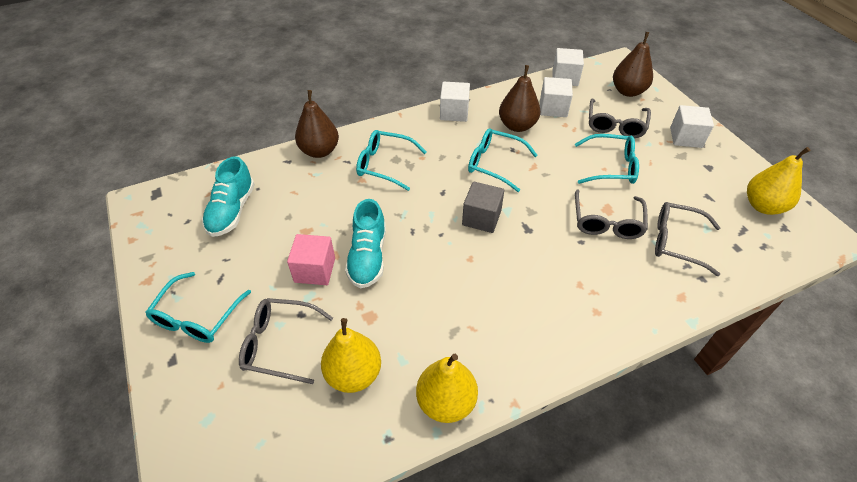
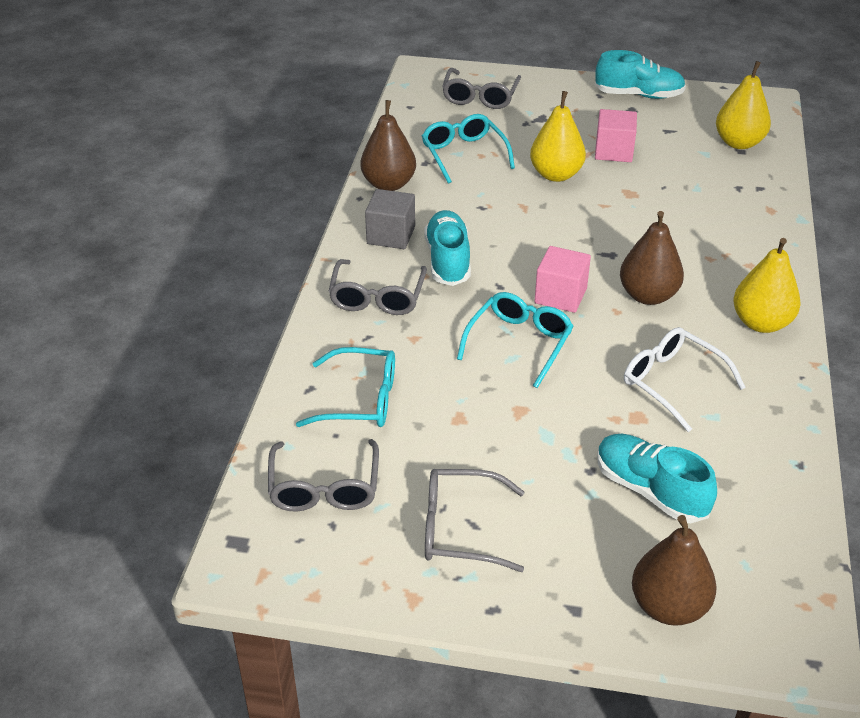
pink cube: 1 -> 2
turquoise glasses: 4 -> 3
turquoise shoe: 2 -> 3
white cube: 4 -> 0
white glasses: 0 -> 1

